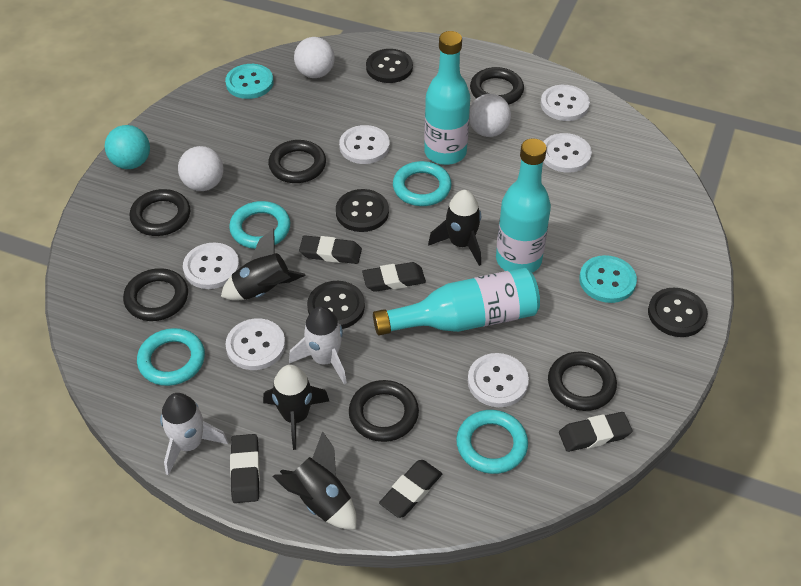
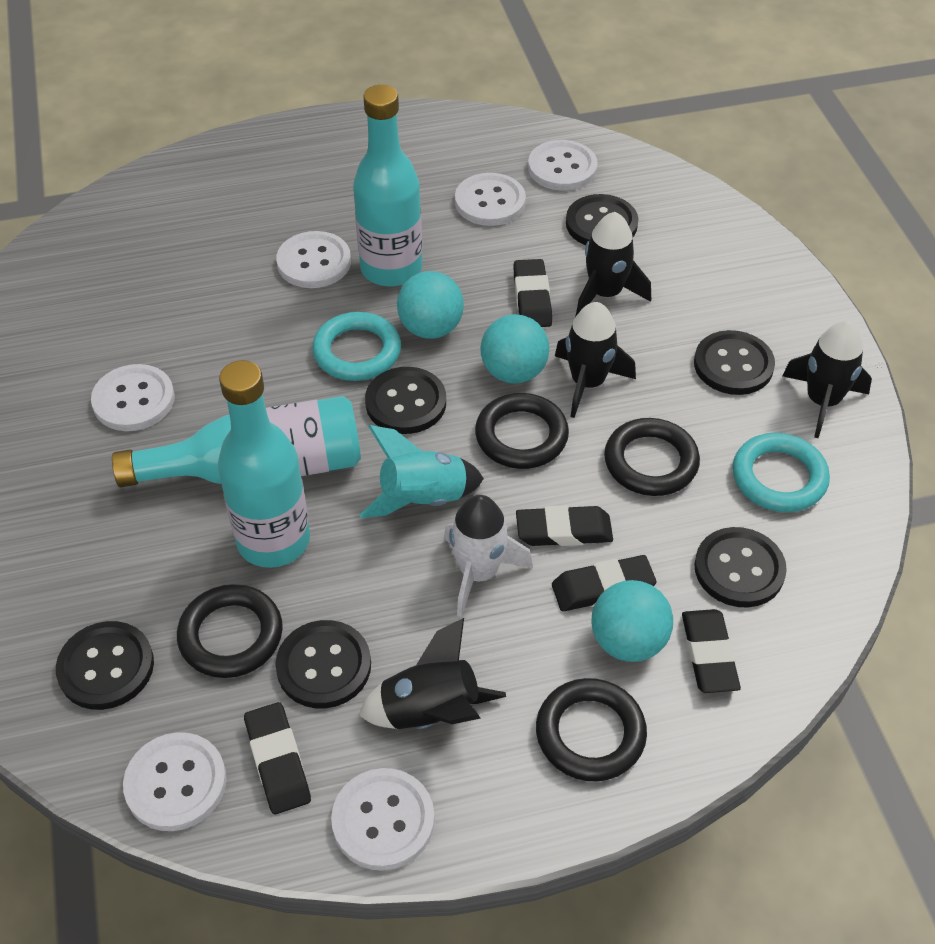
black button: 4 -> 6
black ring: 6 -> 4
turquoise ball: 1 -> 3
turquoise button: 2 -> 0
turquoise ring: 4 -> 2
turquoise rocket: 0 -> 1
white ball: 3 -> 0
white rocket: 2 -> 1

